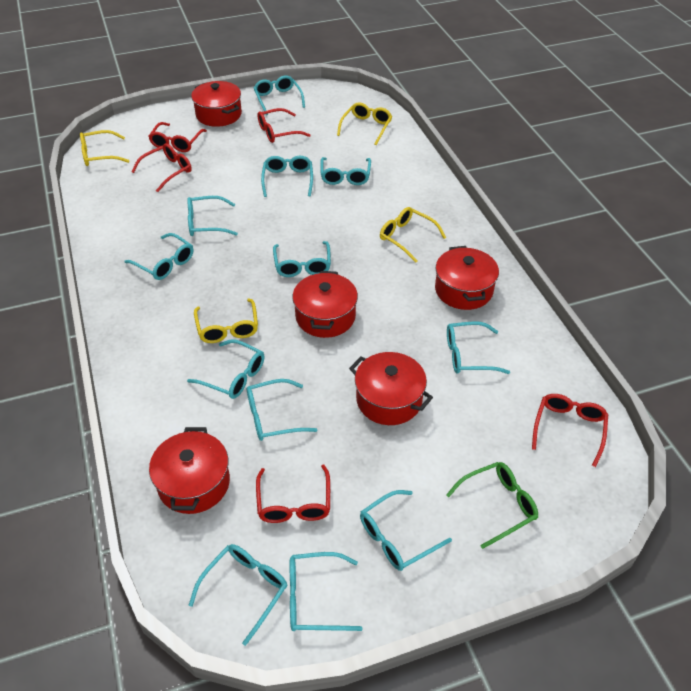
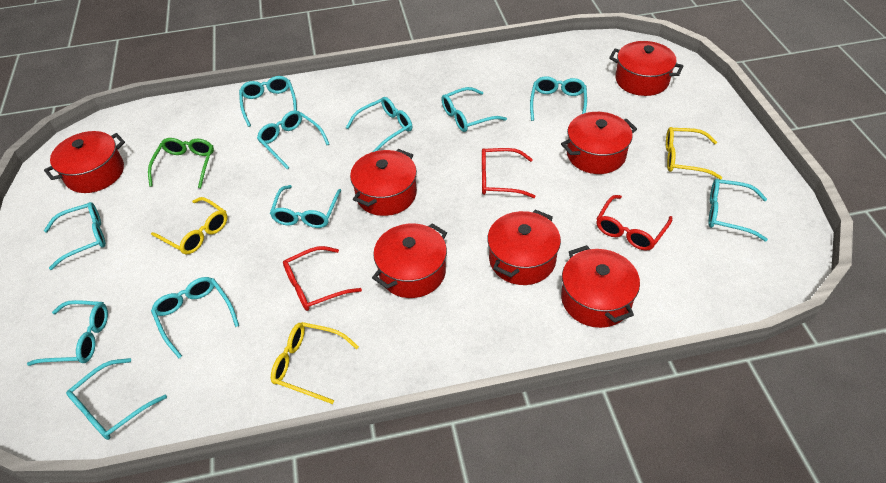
red glasses: 5 -> 3
red pot: 5 -> 7
turquoise glasses: 12 -> 11
yellow glasses: 4 -> 3

